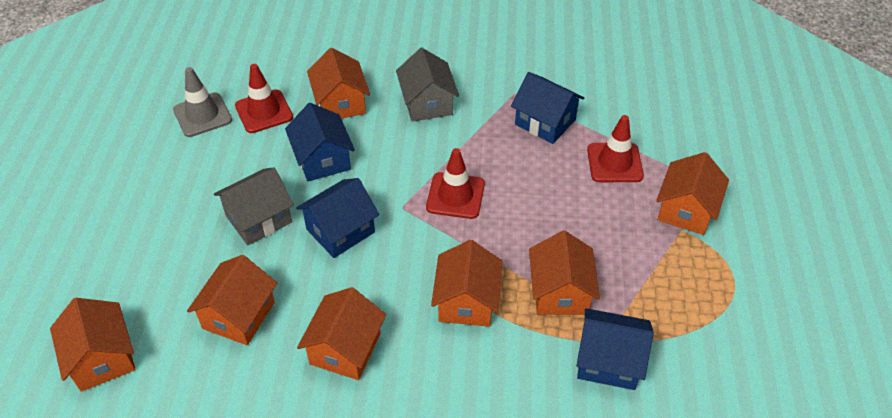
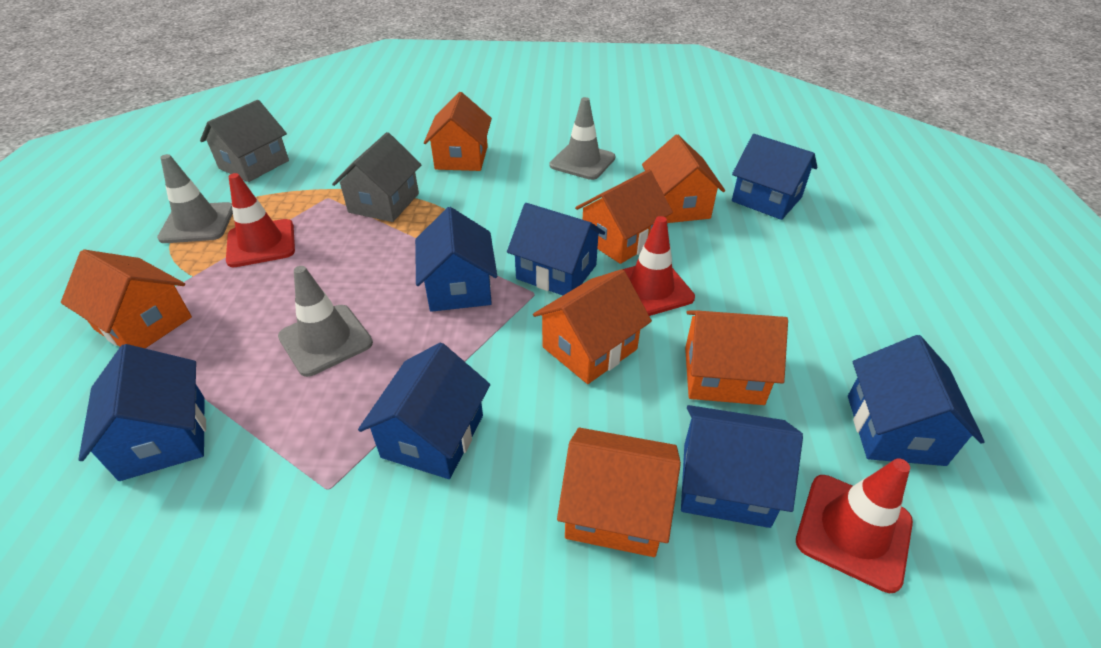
blue house: 4 -> 7
grey traffic cone: 1 -> 3

